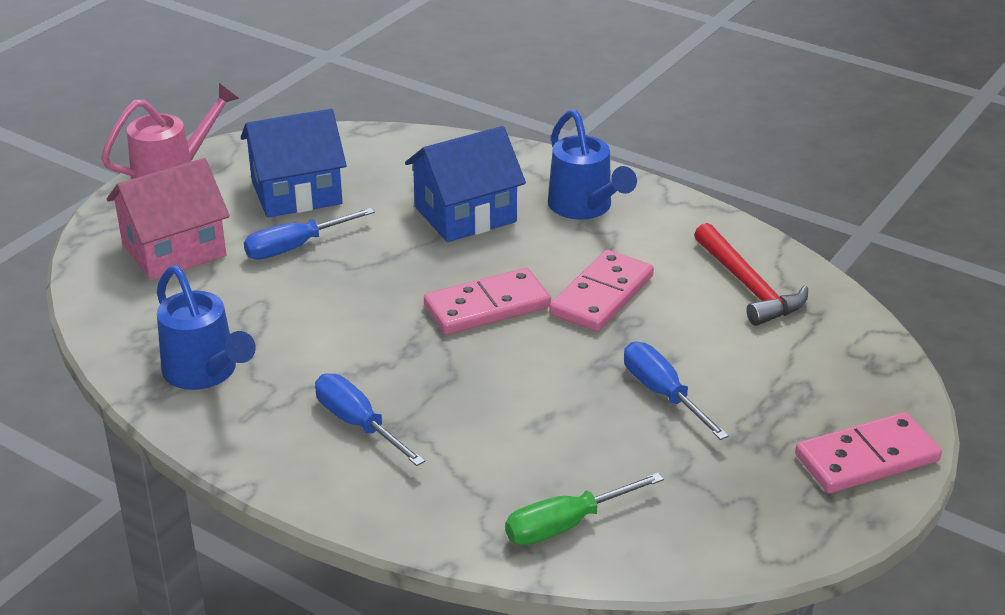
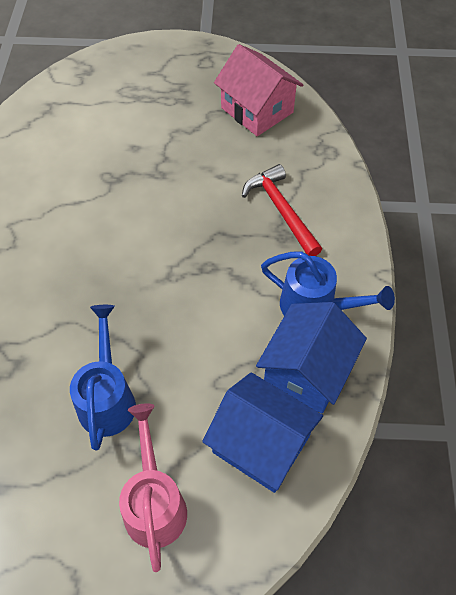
blue screwdriver: 3 -> 0
green screwdriver: 1 -> 0
pink domino: 3 -> 0

